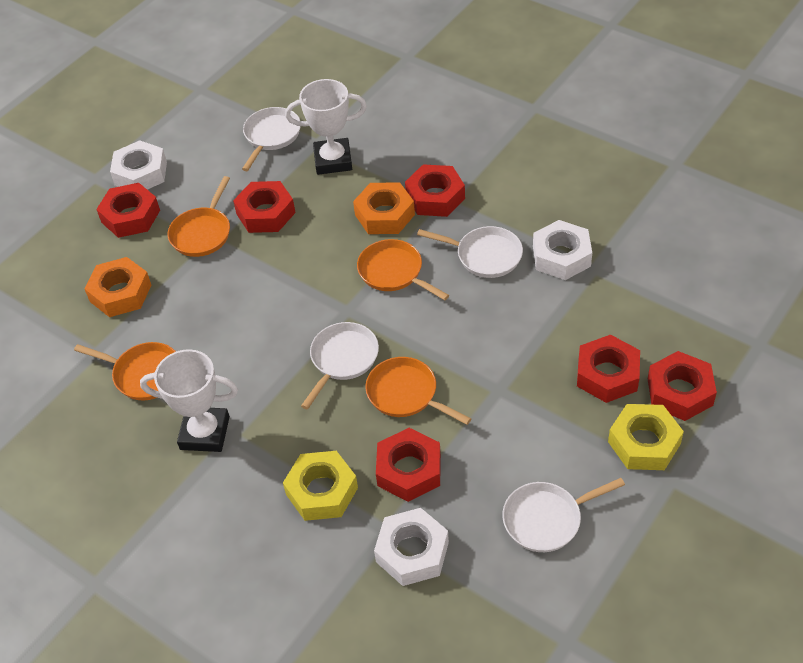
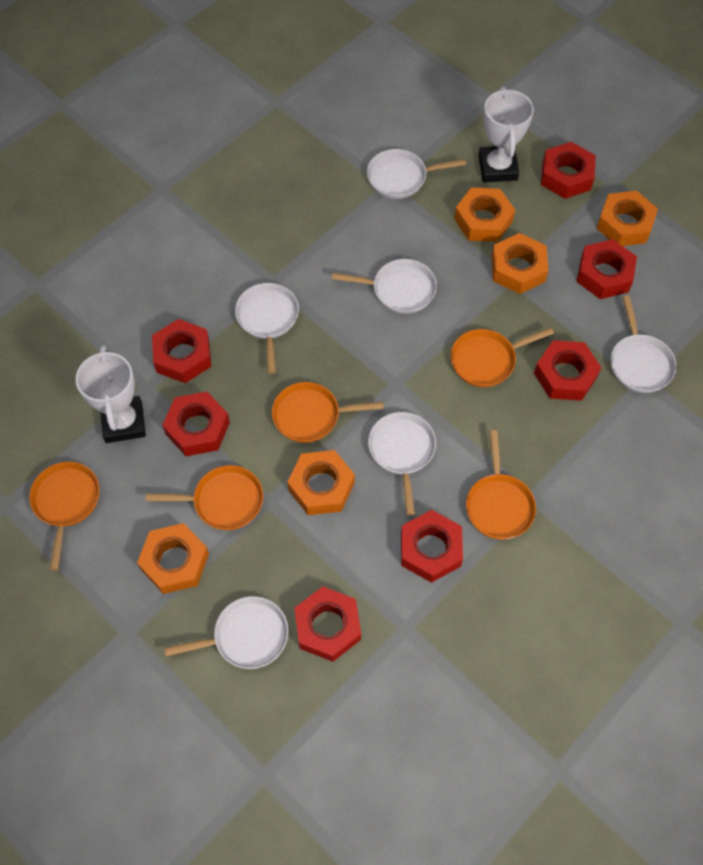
orange nut: 2 -> 5
orange pan: 4 -> 5
red nut: 6 -> 7
white nut: 3 -> 0
white pan: 4 -> 6
yellow nut: 2 -> 0

